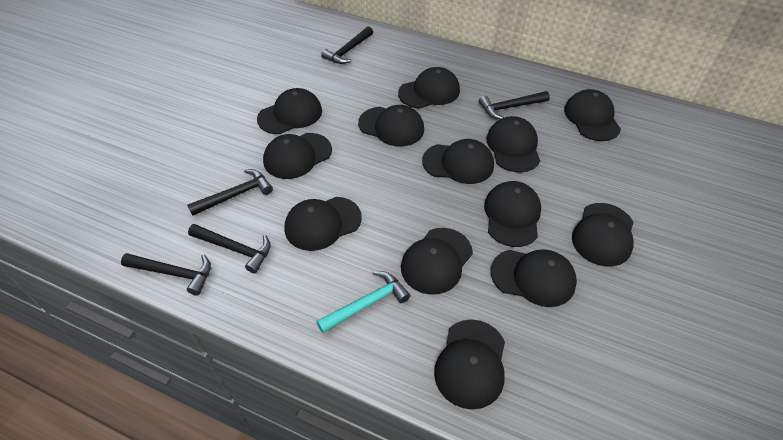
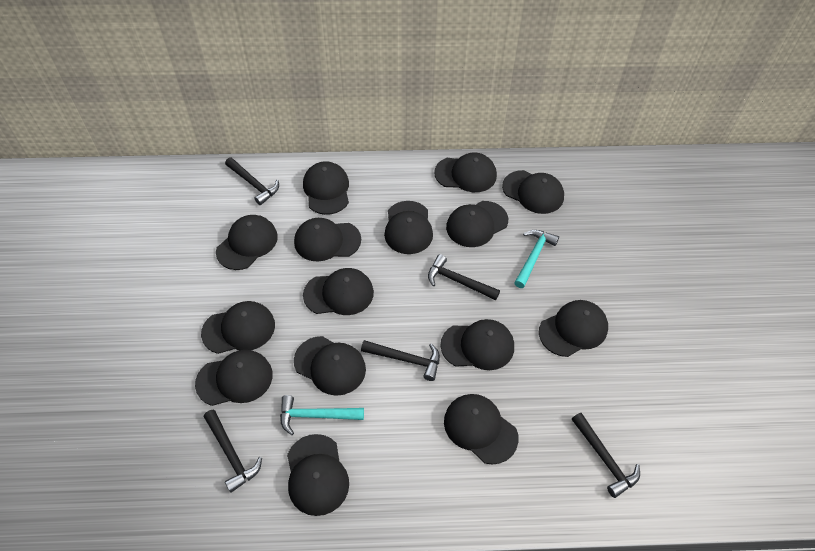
black cap: 13 -> 15
turquoise hammer: 1 -> 2

